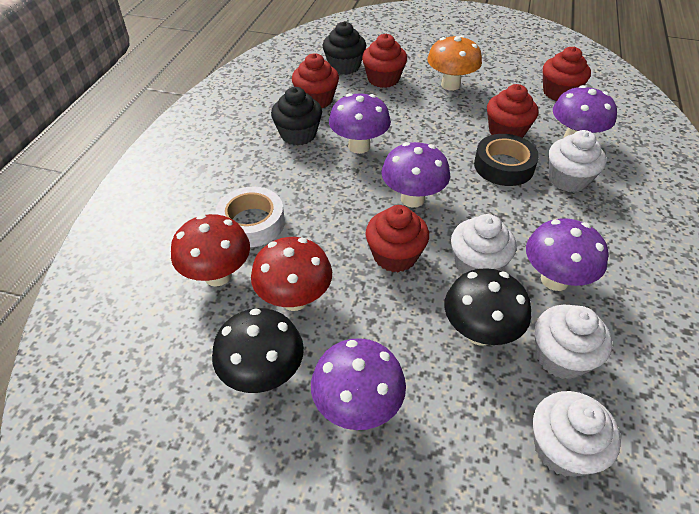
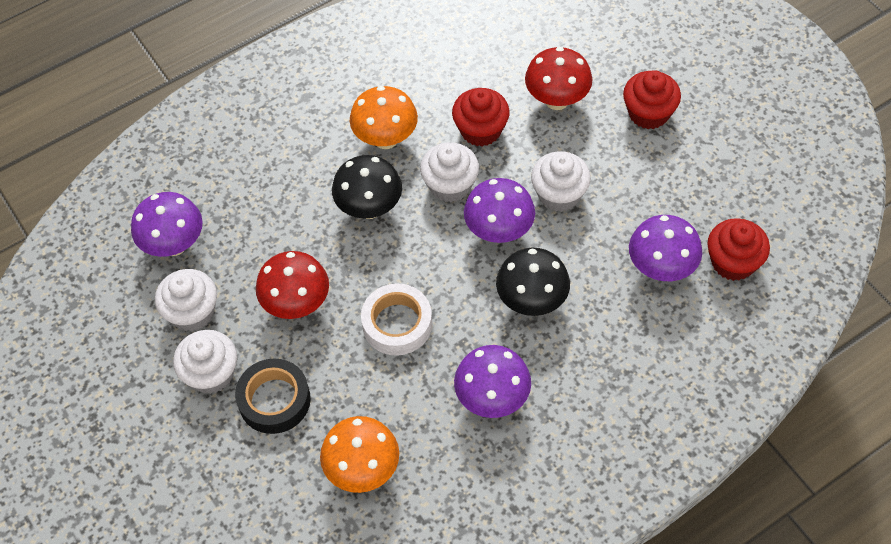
black cupcake: 2 -> 0
orange mushroom: 1 -> 2
purple mushroom: 5 -> 4
red cupcake: 5 -> 3

